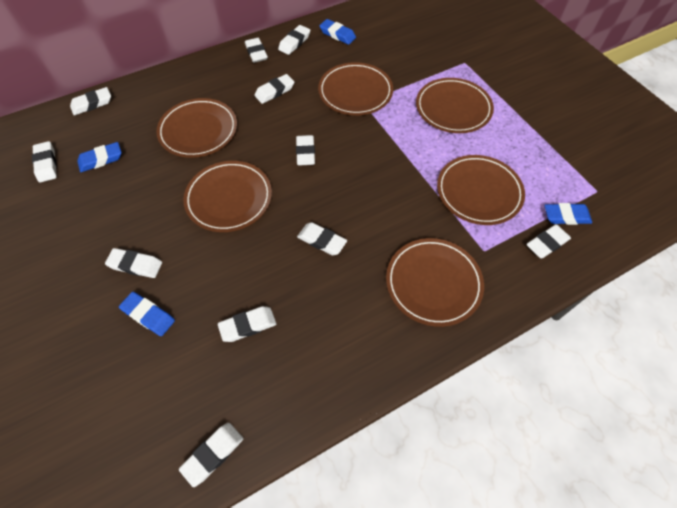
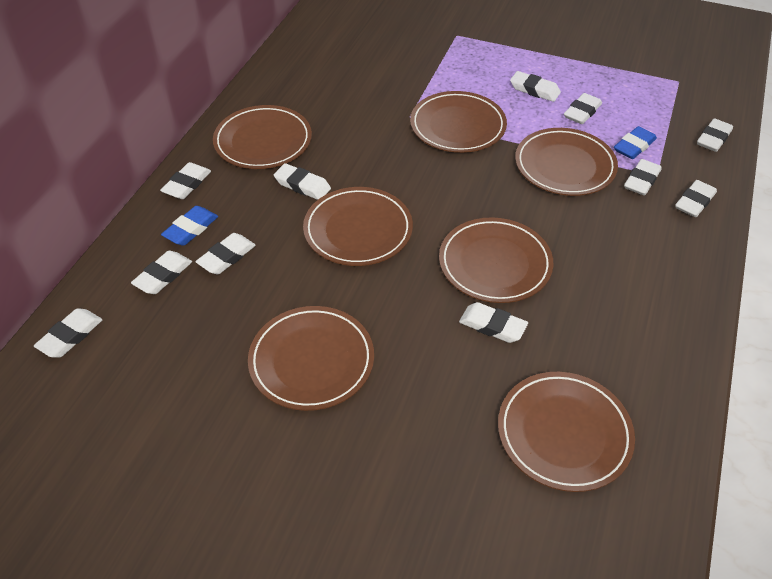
blue eraser: 4 -> 2
brown plate: 6 -> 7

